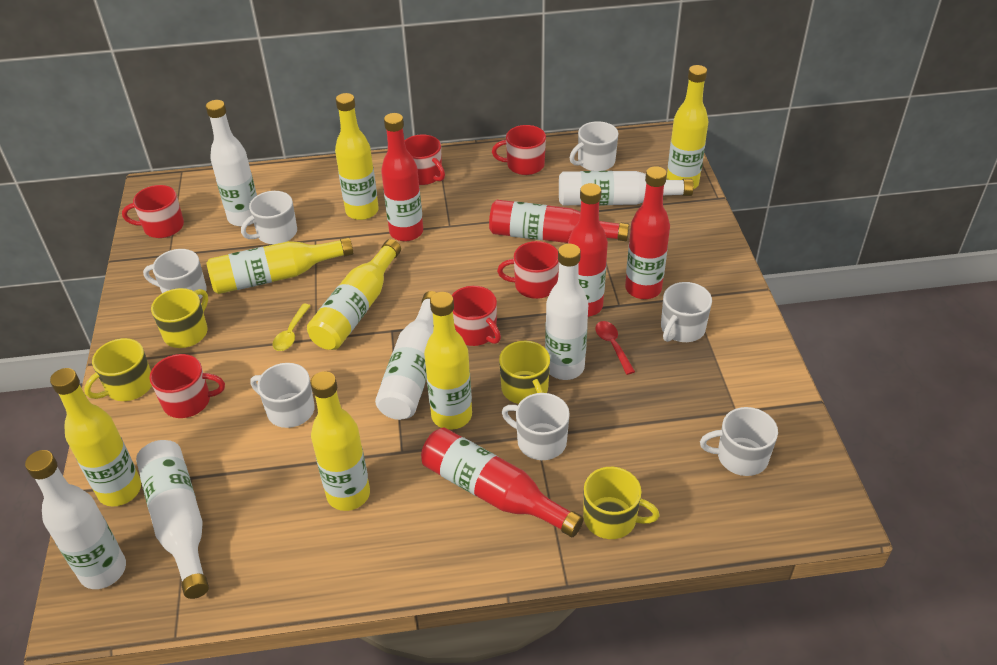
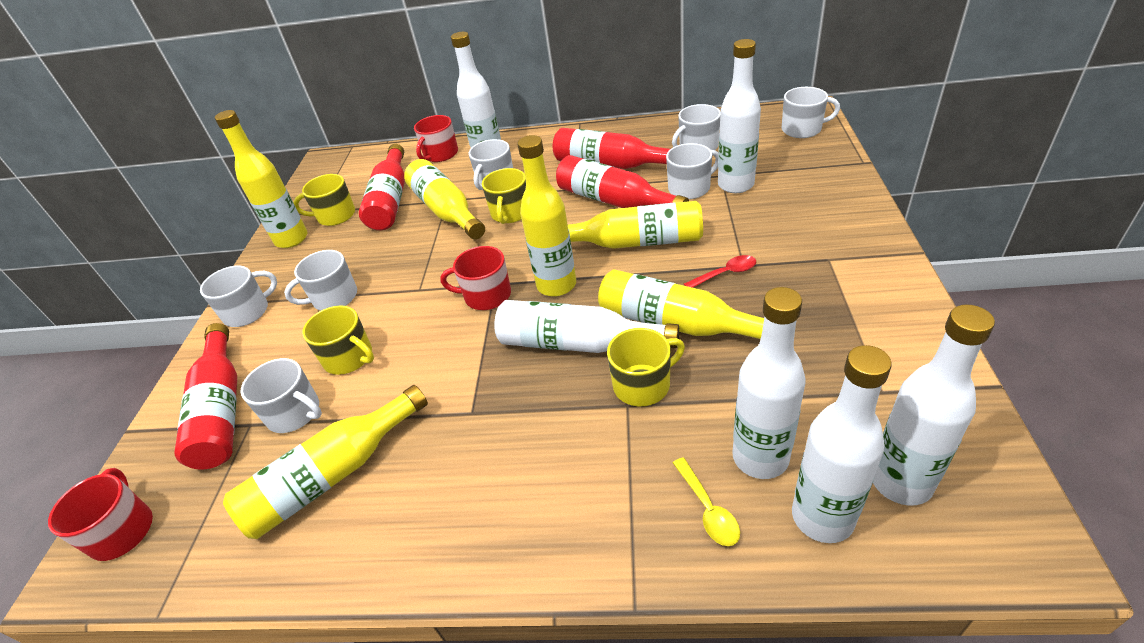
red bottle: 5 -> 4
red mug: 6 -> 3
yellow bottle: 7 -> 6

